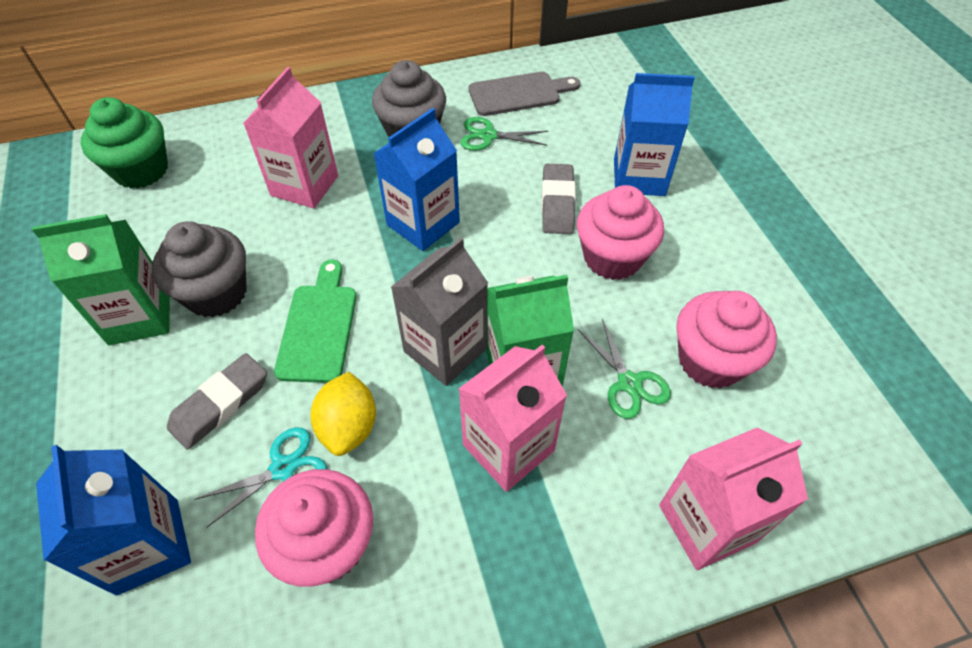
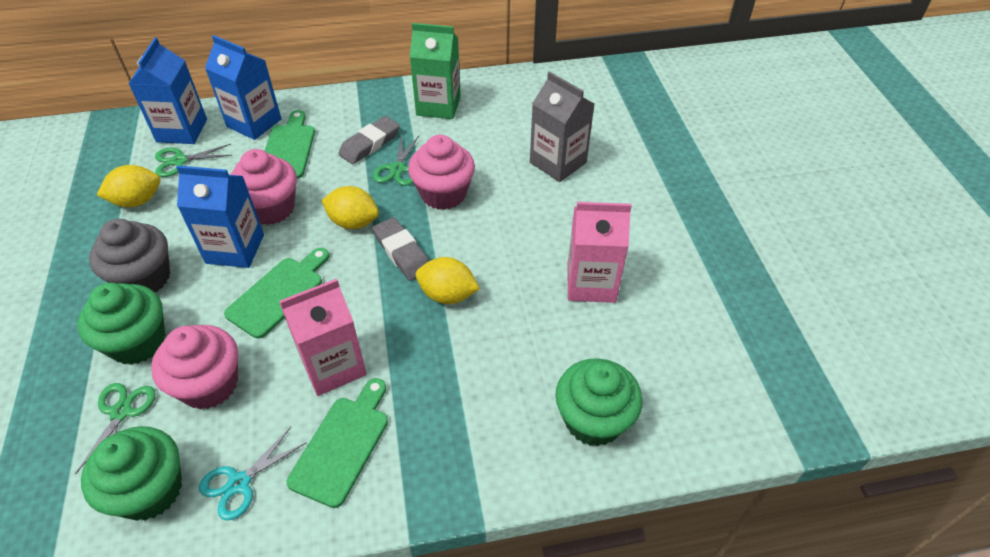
green carton: 2 -> 1
green cupcake: 1 -> 3
green cutting board: 1 -> 3
green scissors: 2 -> 3
grey cupcake: 2 -> 1
grey cutting board: 1 -> 0
pink carton: 3 -> 2
yellow lemon: 1 -> 3

